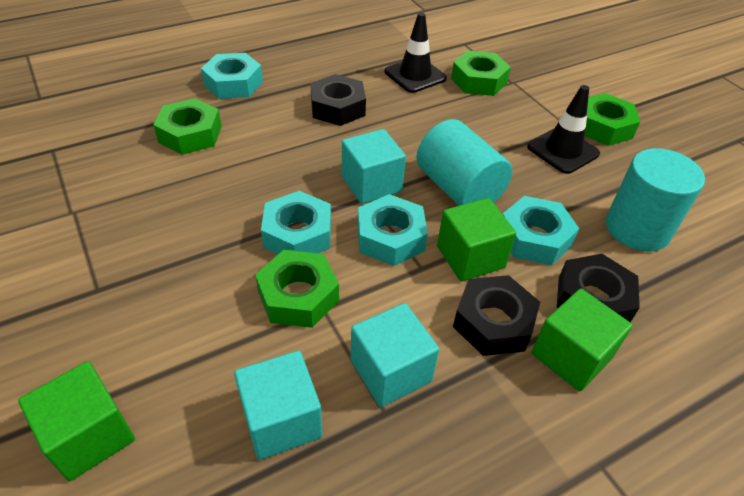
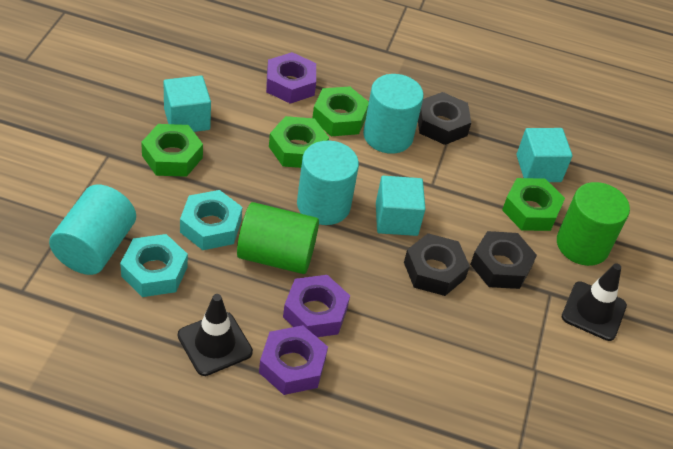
green cube: 3 -> 0
green cylinder: 0 -> 2
purple nut: 0 -> 3
turquoise cylinder: 2 -> 3
turquoise nut: 4 -> 2

